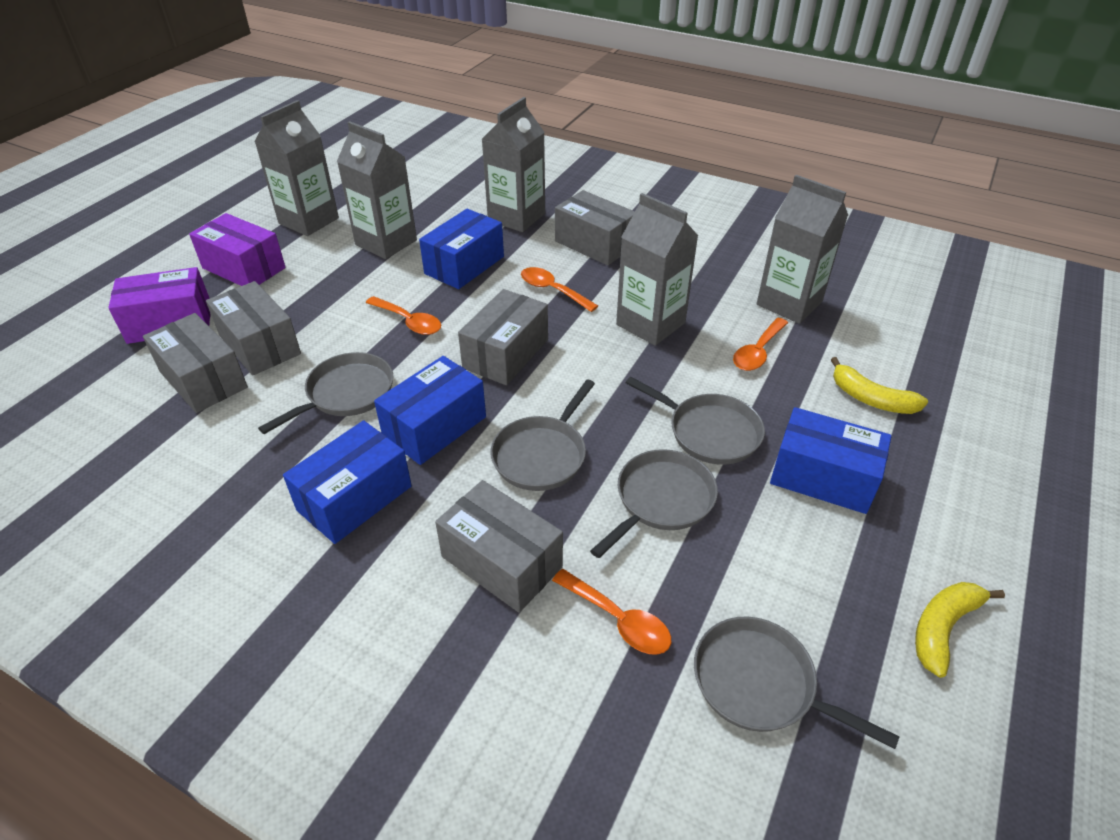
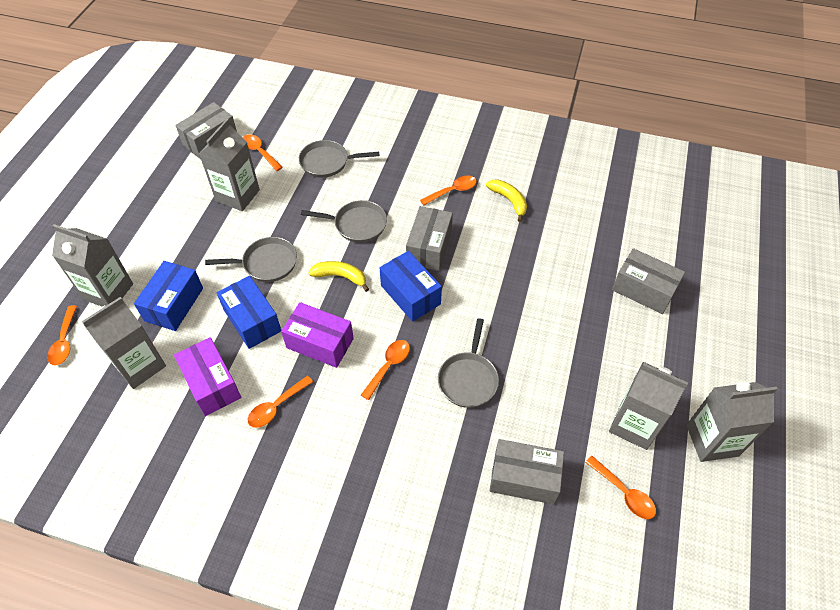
blue box: 4 -> 3
grey box: 5 -> 4
grey pan: 5 -> 4
orange spoon: 4 -> 6

